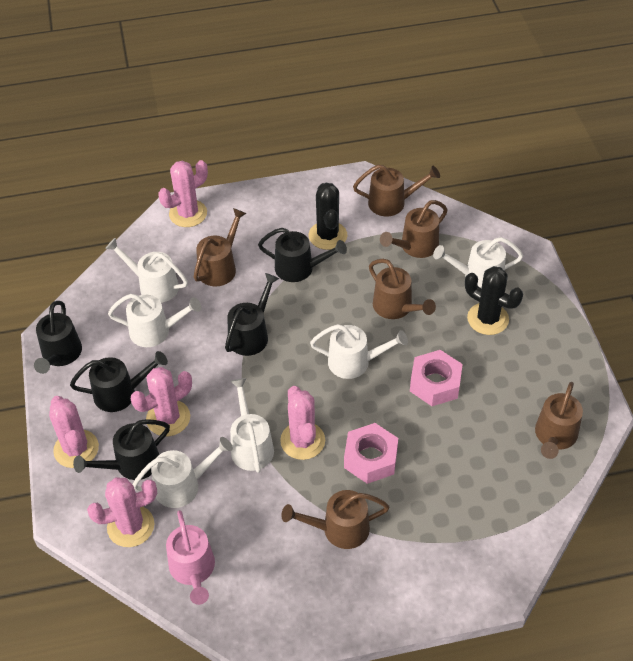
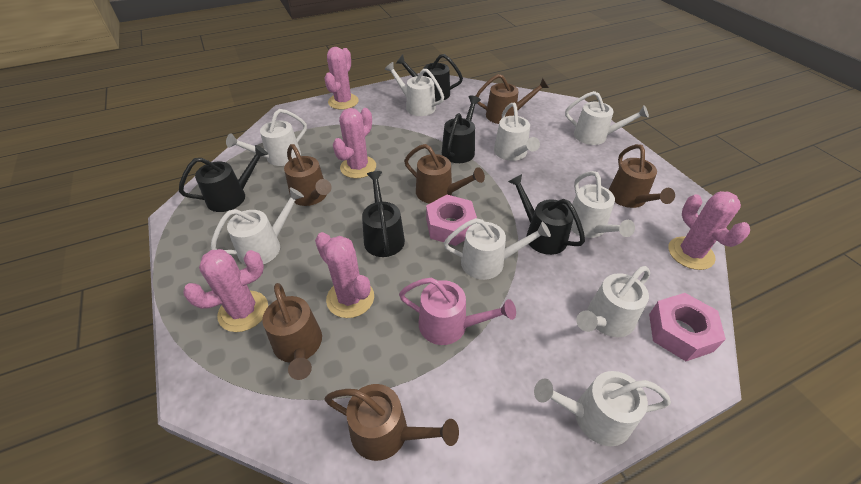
black cactus: 2 -> 0
white watering can: 6 -> 9

